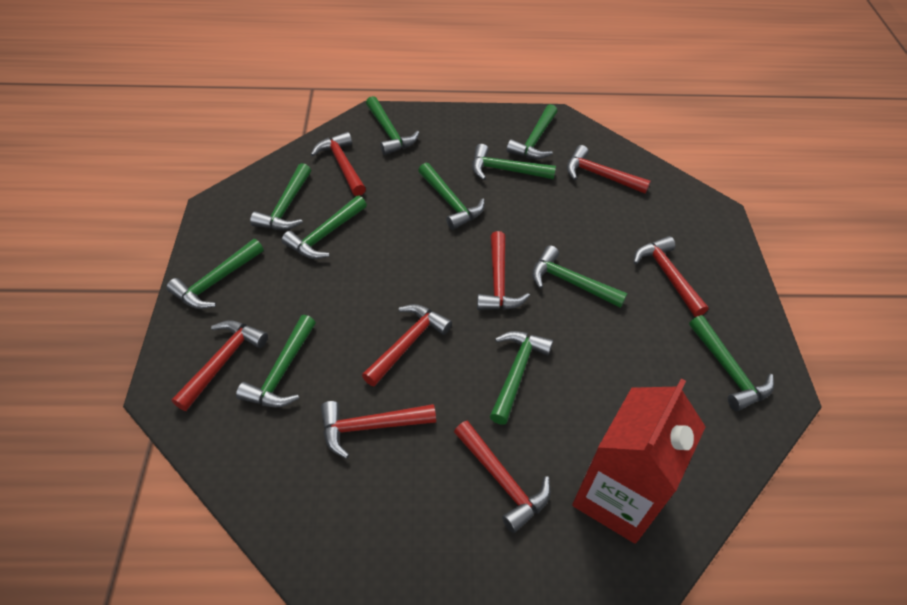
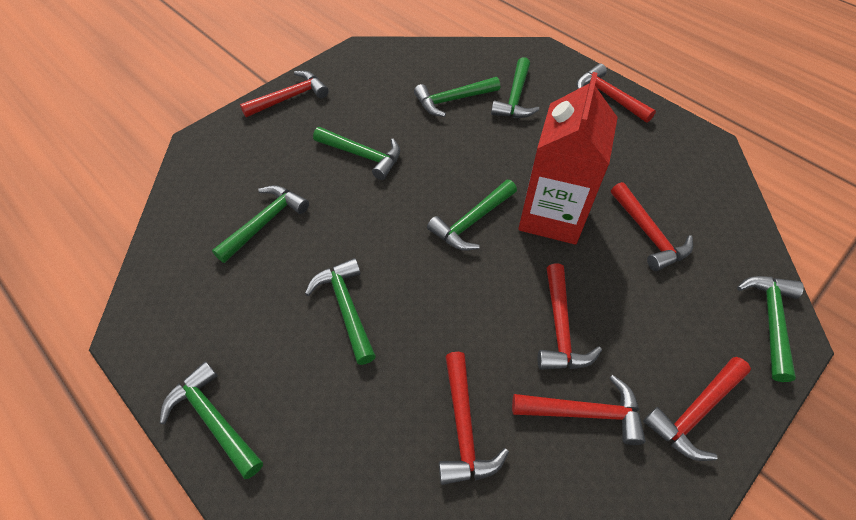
green hammer: 11 -> 8
red hammer: 8 -> 7

